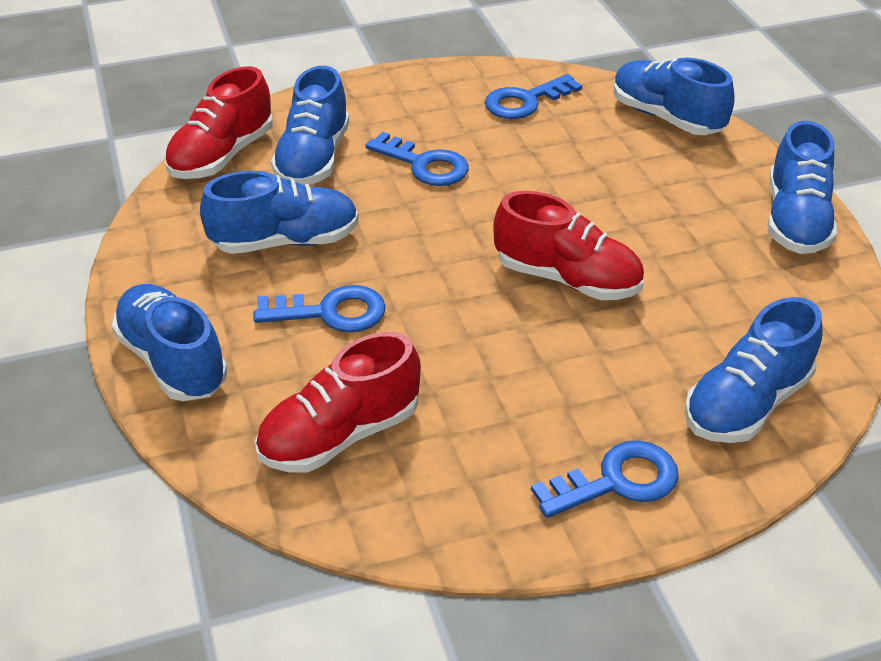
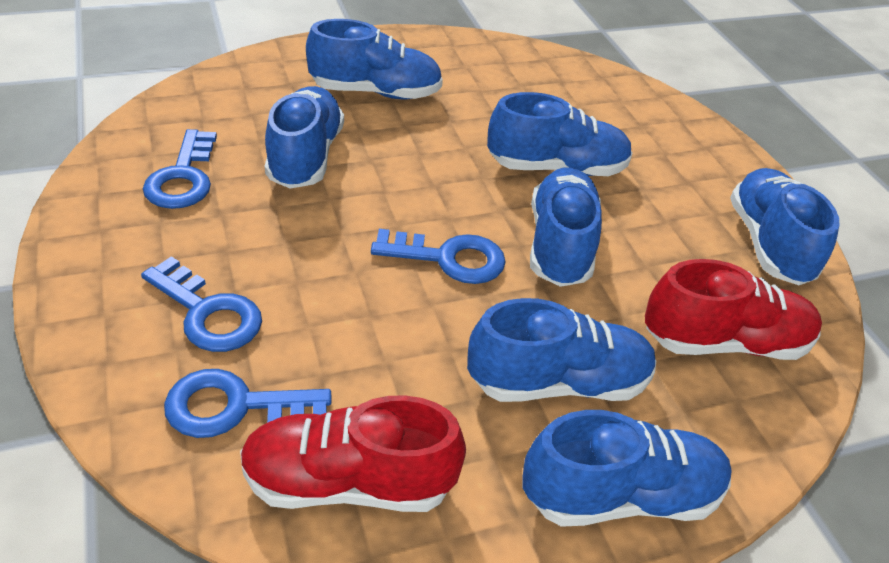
blue shoe: 6 -> 7
red shoe: 3 -> 2

